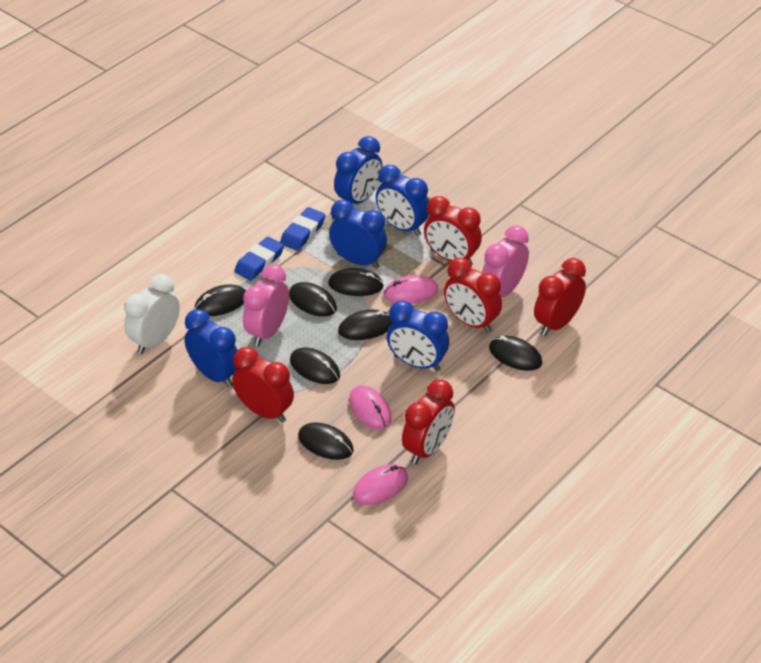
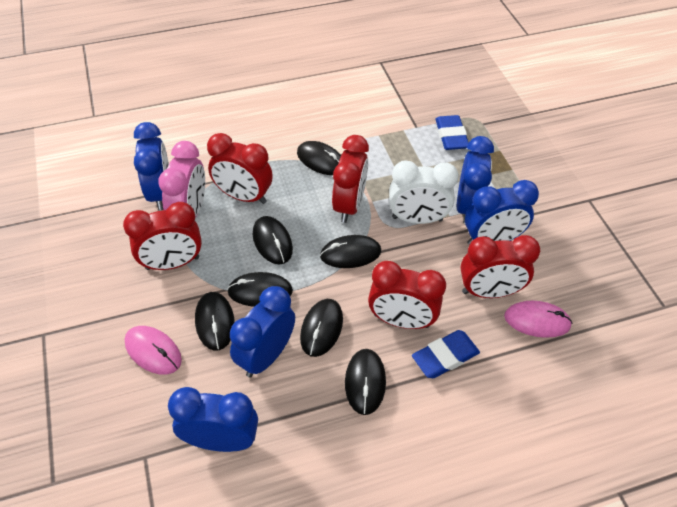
pink clock: 2 -> 1
pink mouse: 3 -> 2

